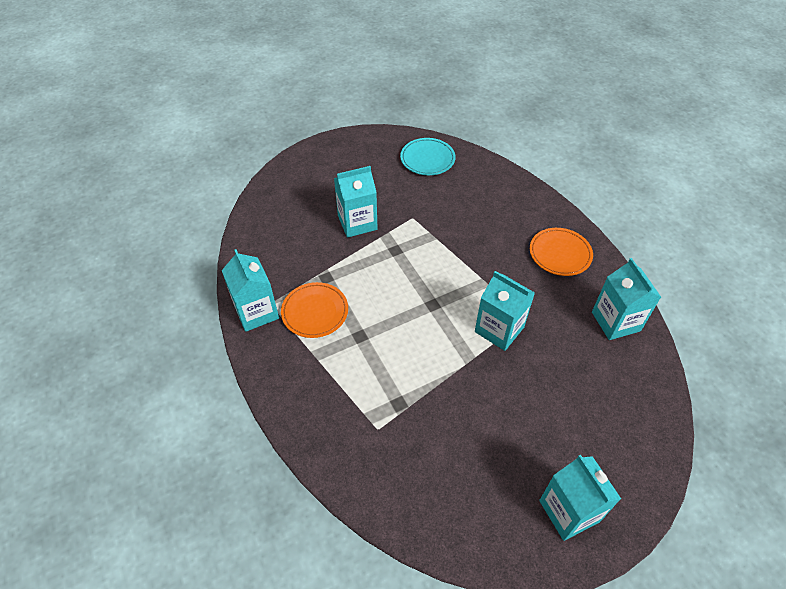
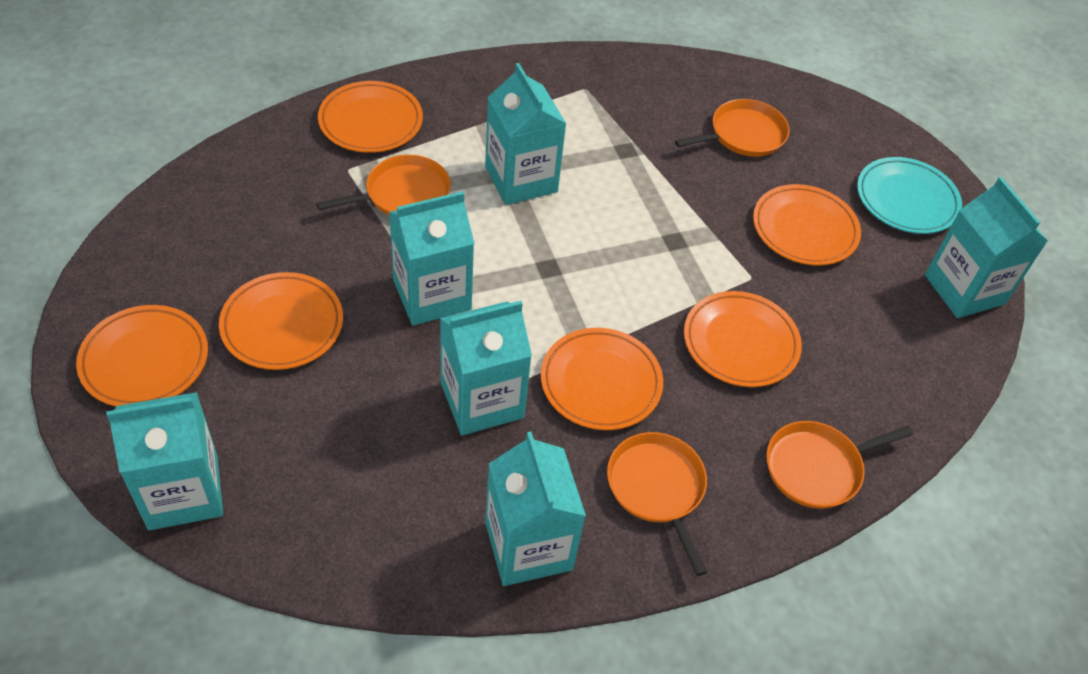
orange pan: 0 -> 4
orange plate: 2 -> 6
turquoise carton: 5 -> 6

